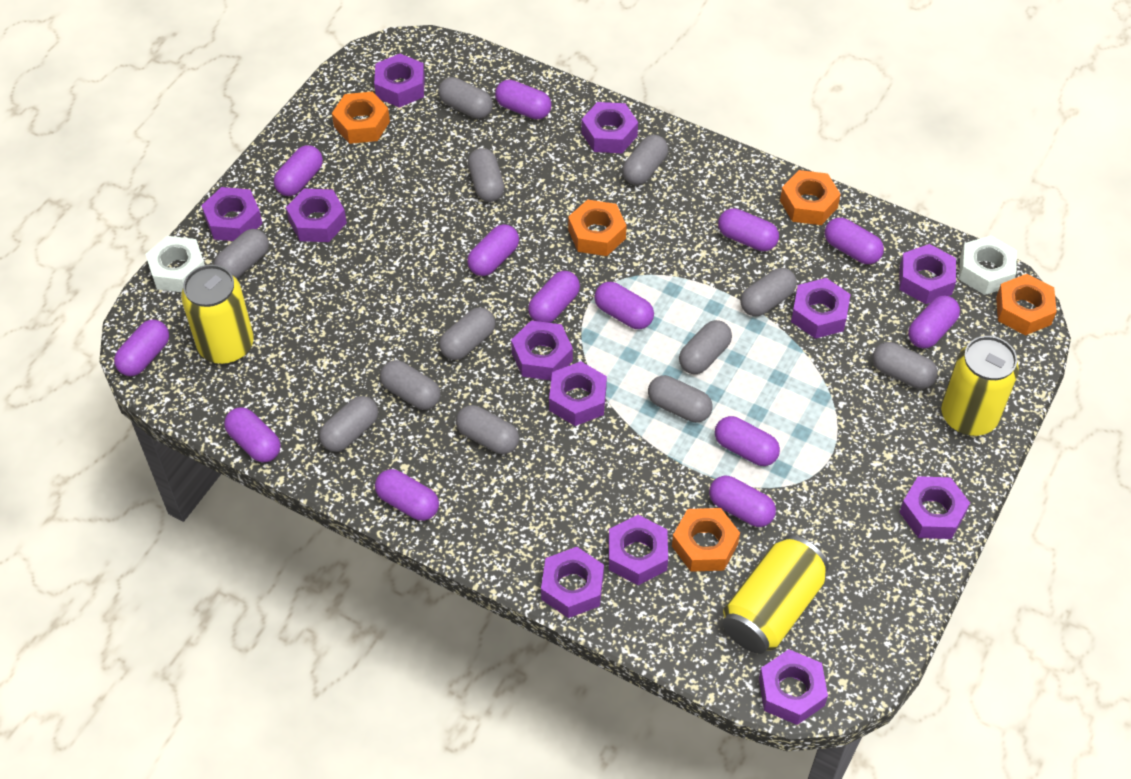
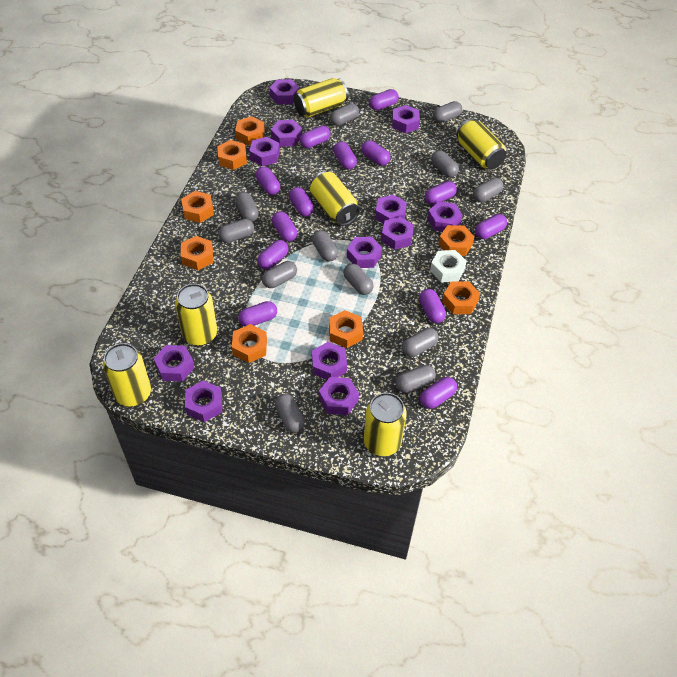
orange nut: 5 -> 8
white nut: 2 -> 1
yellow can: 3 -> 6

